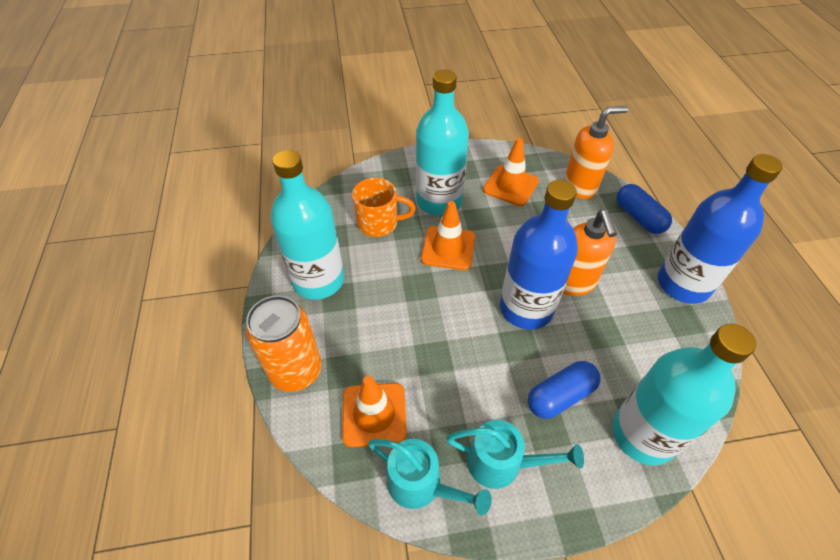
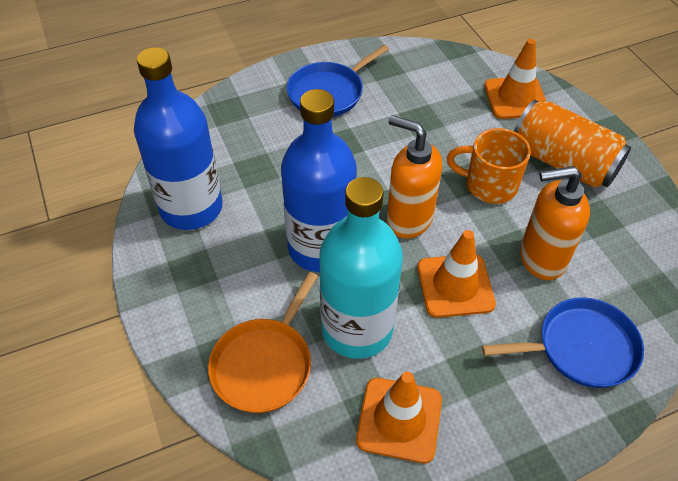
blue capsule: 2 -> 0
blue pan: 0 -> 2
orange pan: 0 -> 1
turquoise bottle: 3 -> 1
turquoise watering can: 2 -> 0

